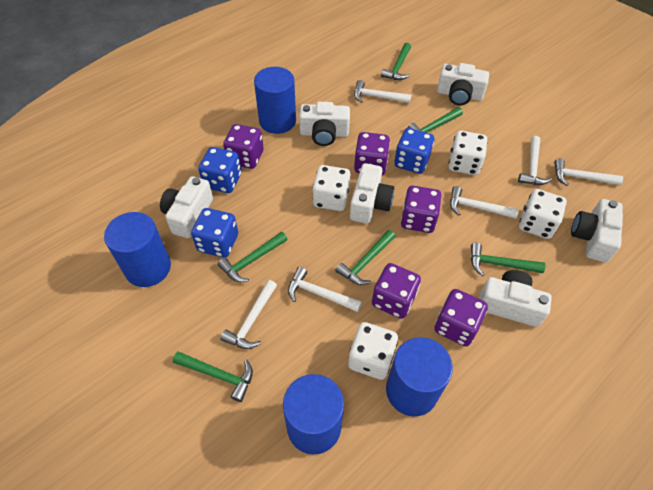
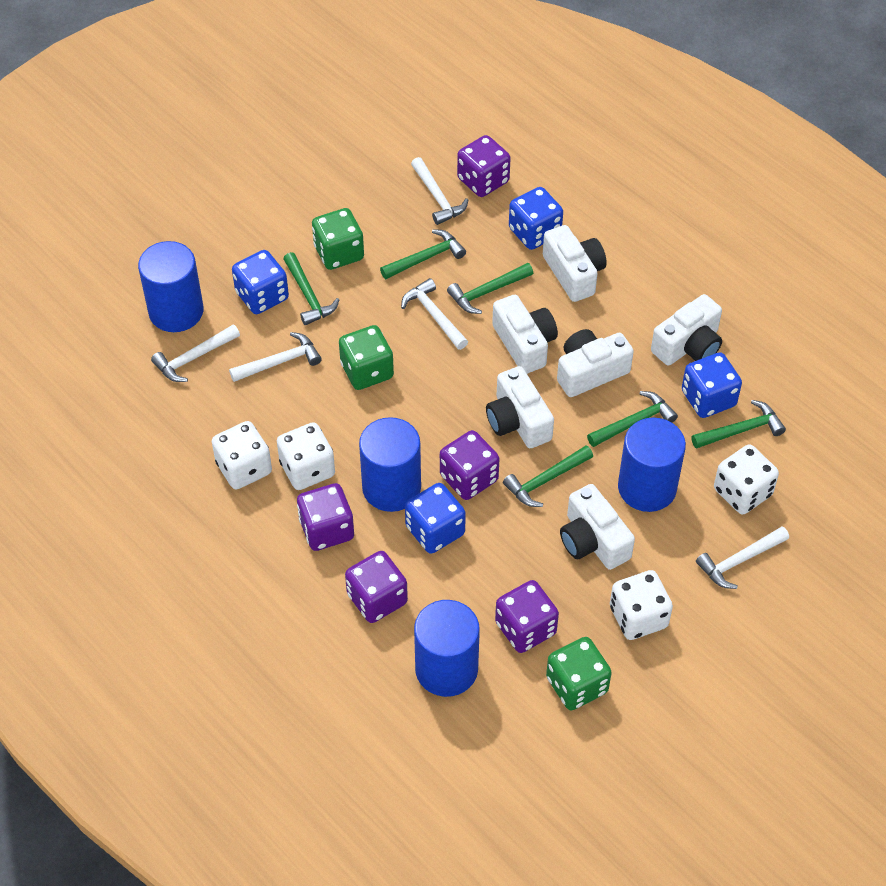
blue dice: 3 -> 4
green dice: 0 -> 3
white hammer: 6 -> 5

